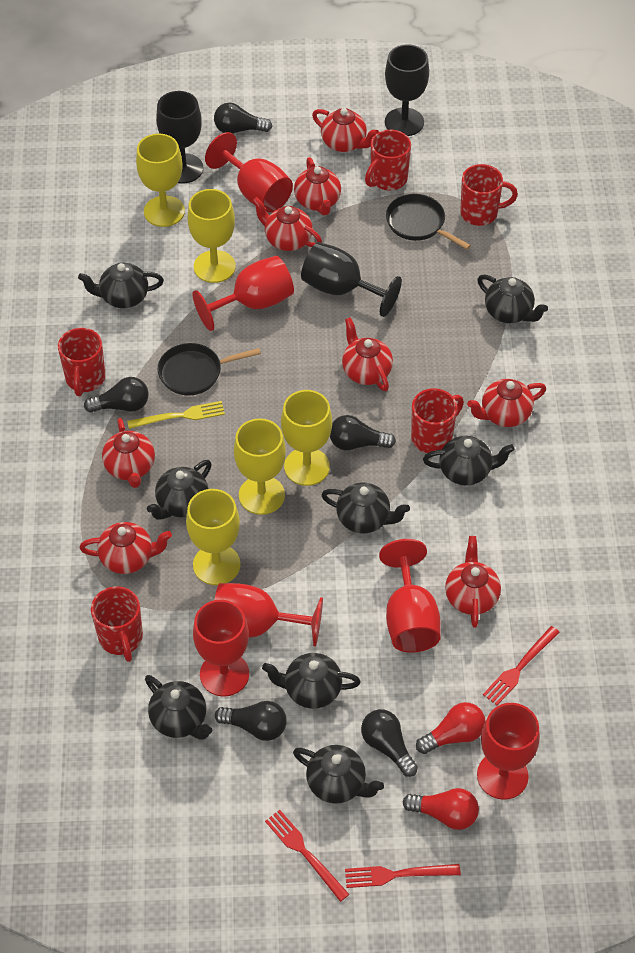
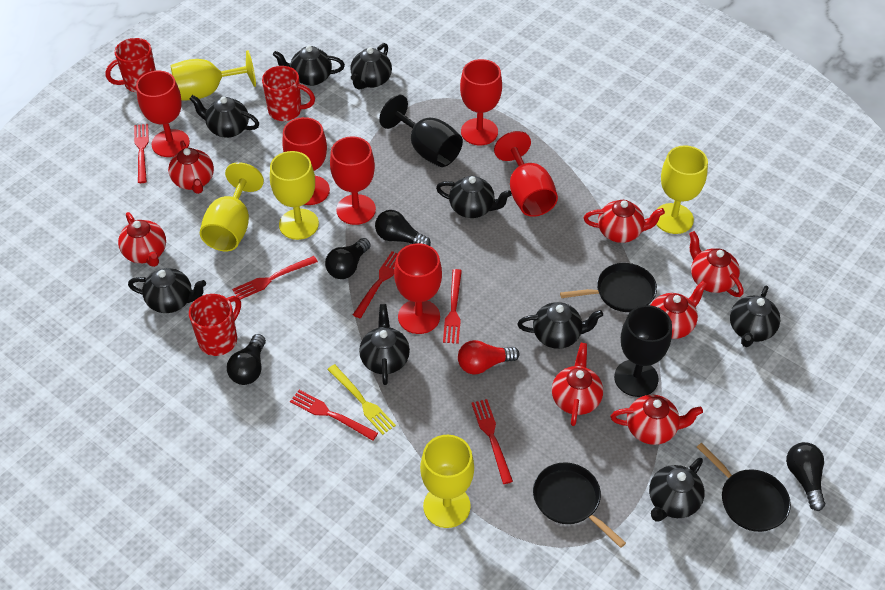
black goblet: 3 -> 2
black light bulb: 5 -> 4
black pan: 2 -> 3
black teapot: 8 -> 9
red fork: 3 -> 6
red light bulb: 2 -> 1
red mug: 5 -> 3
red teapot: 8 -> 7

